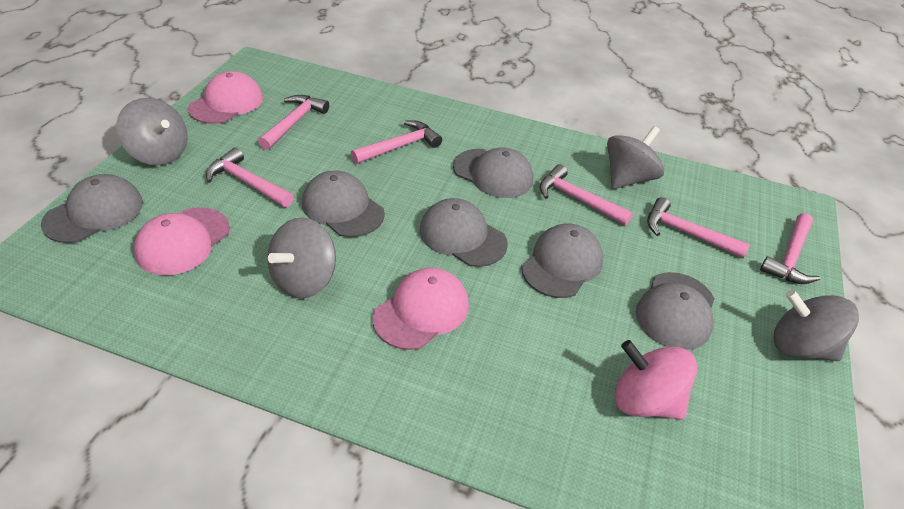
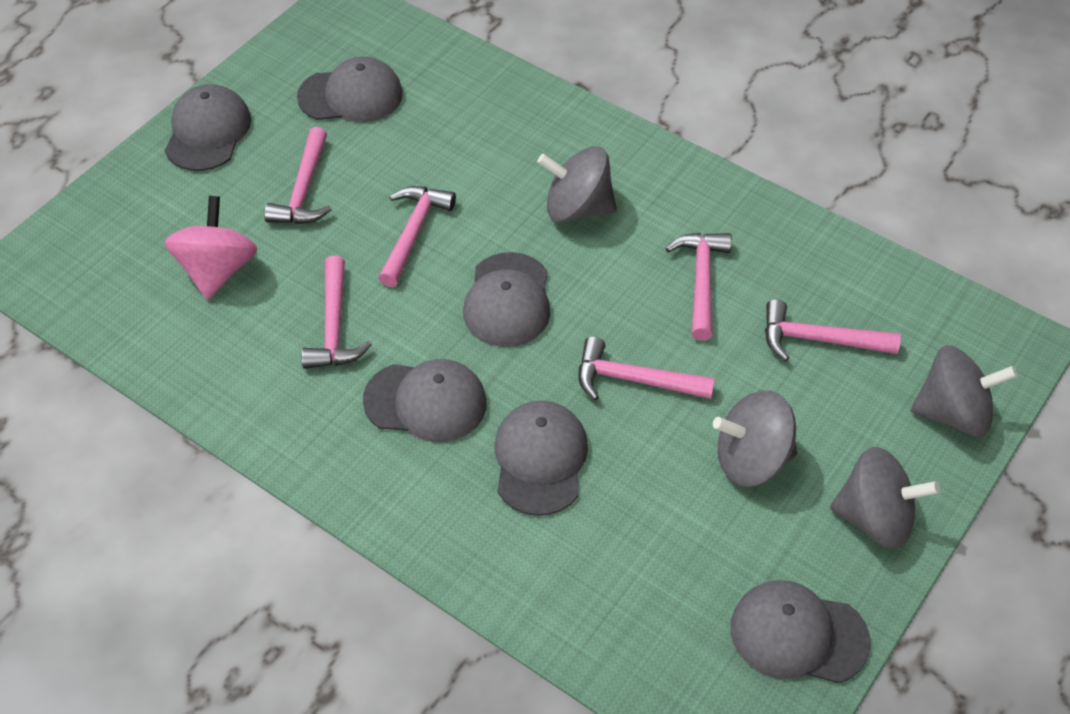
pink cap: 3 -> 0

